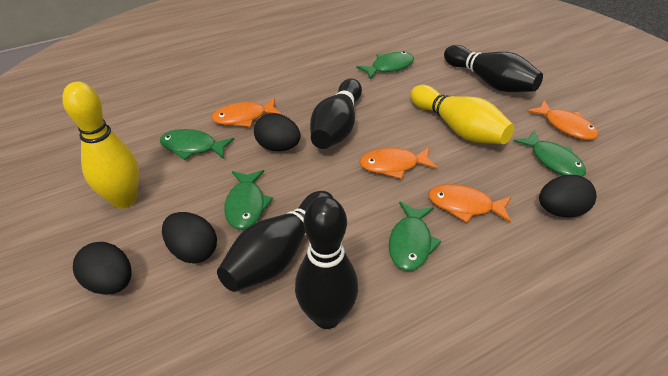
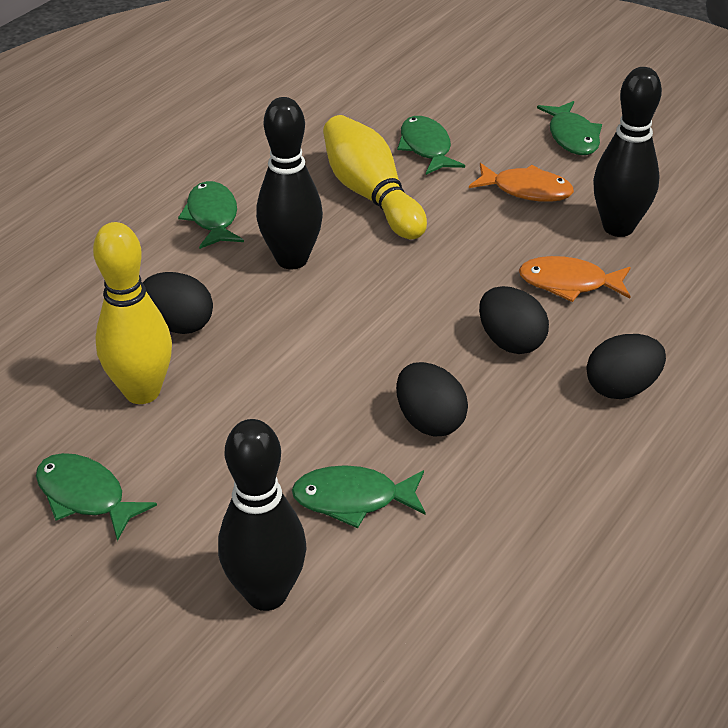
black bowling pin: 4 -> 3
orange fish: 4 -> 2

